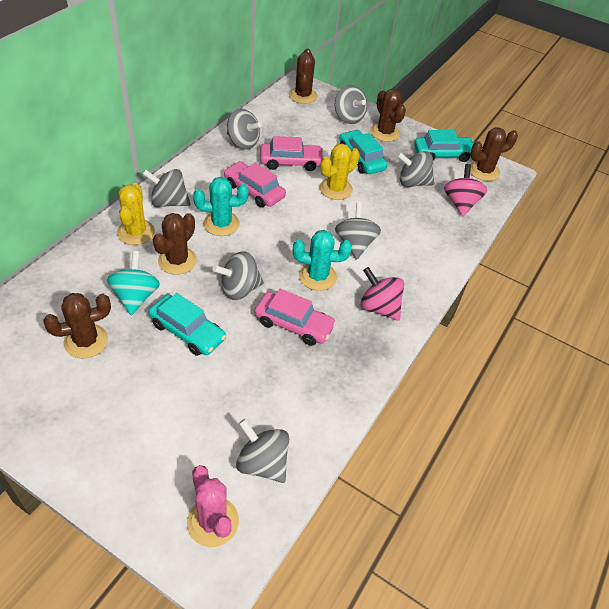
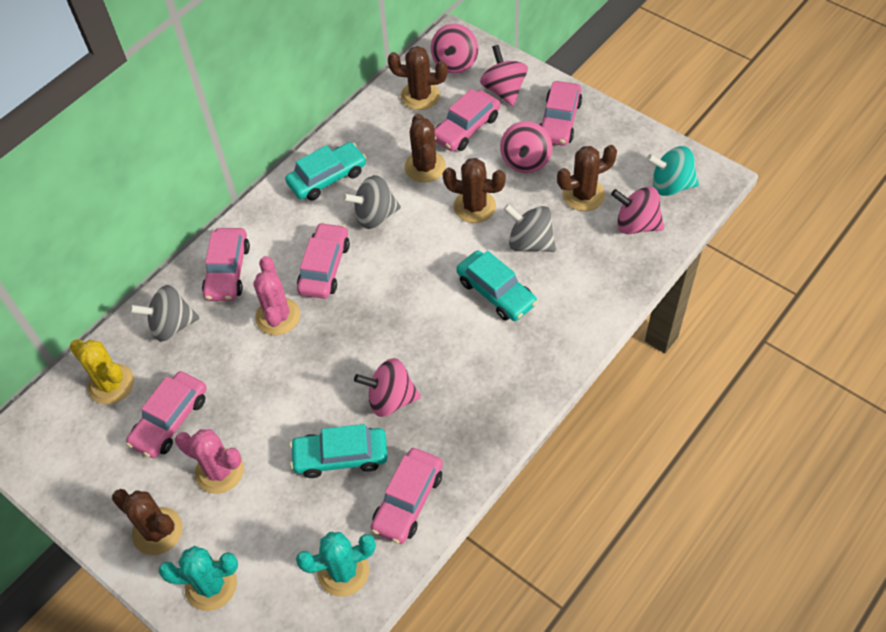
grey spinning top: 7 -> 3
pink cactus: 1 -> 2
pink car: 3 -> 6
pink spinning top: 2 -> 5
yellow cactus: 2 -> 1

